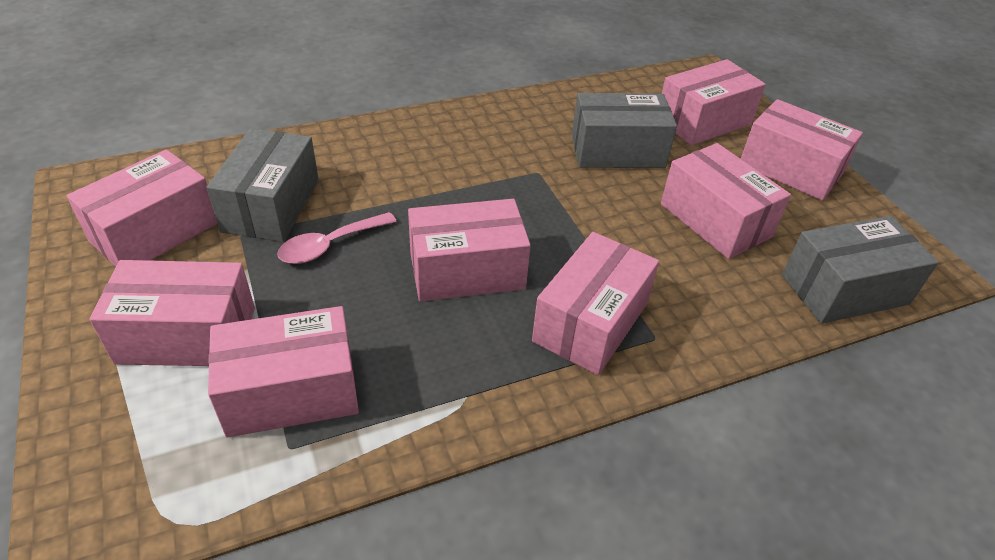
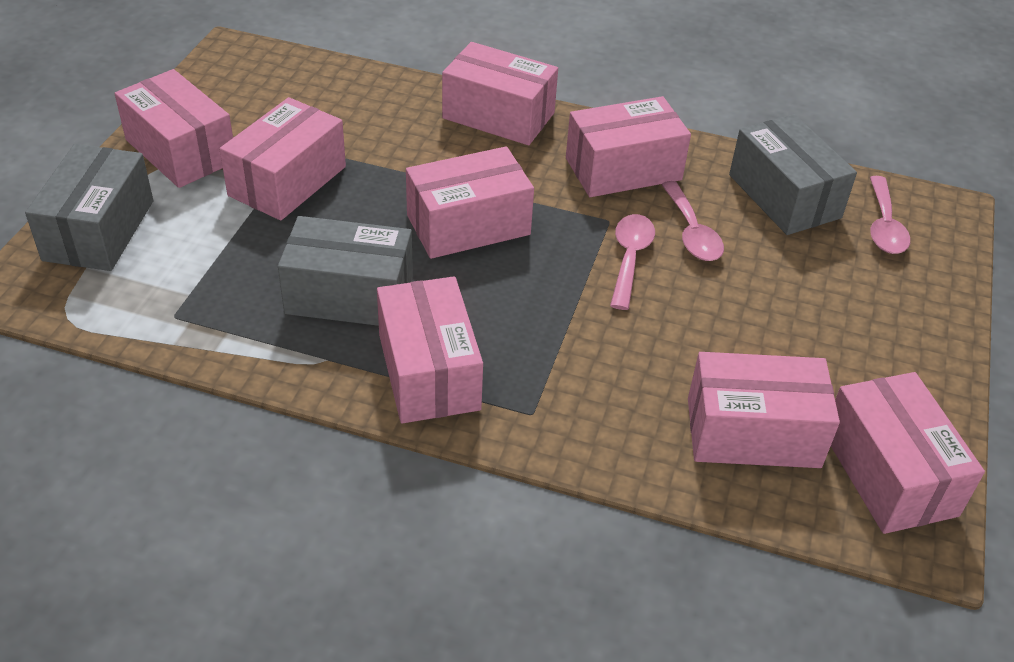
pink spoon: 1 -> 3

